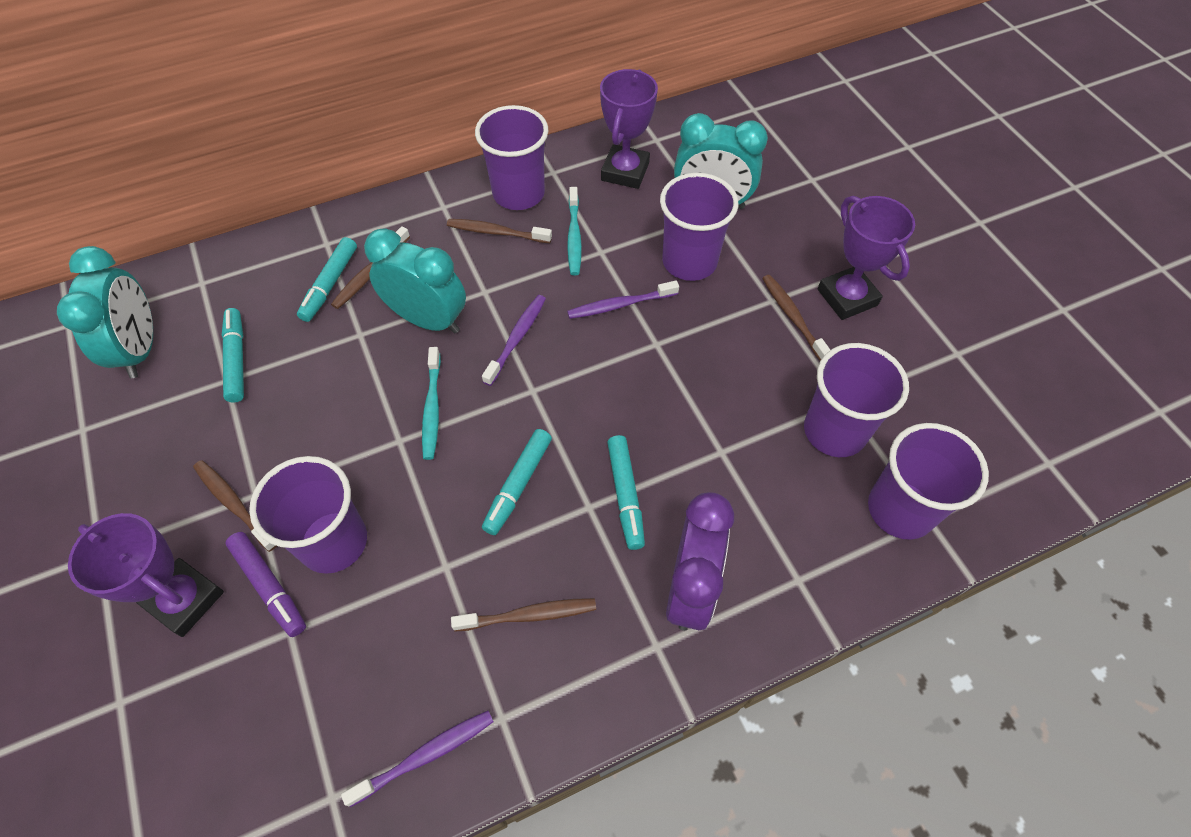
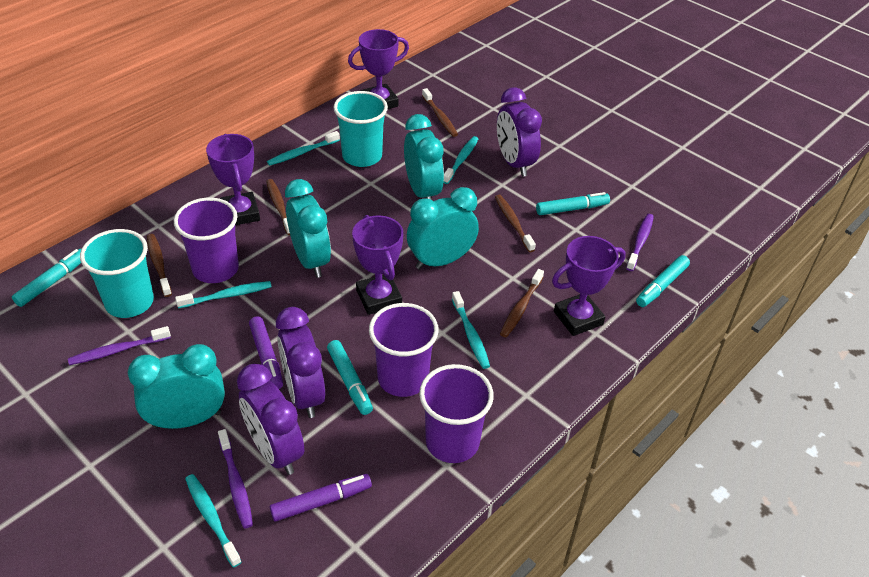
purple clock: 1 -> 3
purple cup: 5 -> 3
purple marker: 1 -> 2
purple trophy: 3 -> 4
turquoise clock: 3 -> 4
turquoise cup: 0 -> 2
turquoise toothbrush: 2 -> 5

